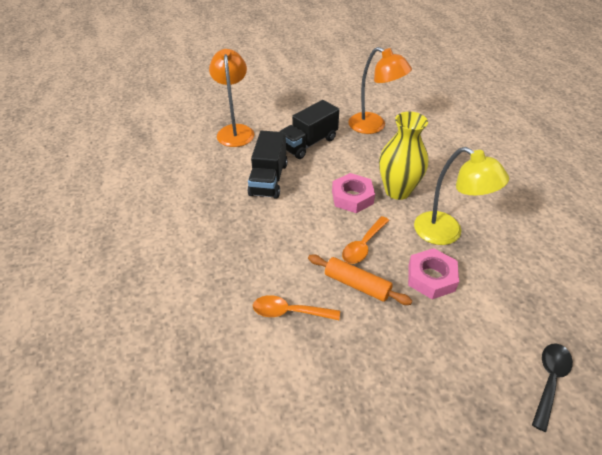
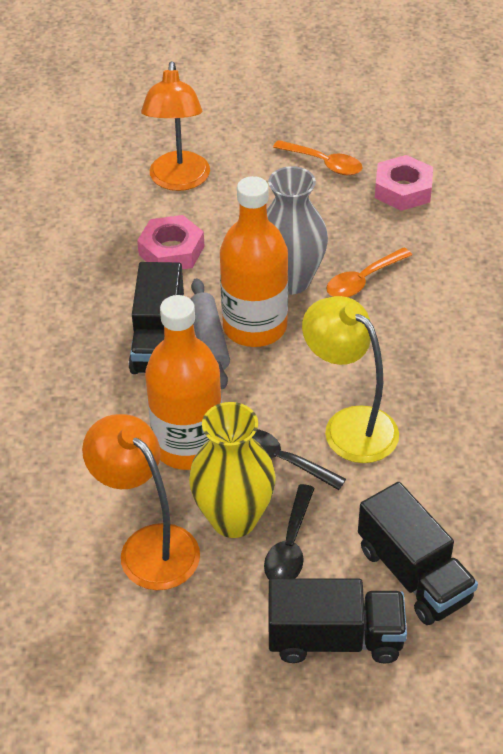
black spoon: 1 -> 2
black truck: 2 -> 3
grey rolling pin: 0 -> 1
grey vase: 0 -> 1
orange bottle: 0 -> 2
orange rolling pin: 1 -> 0

